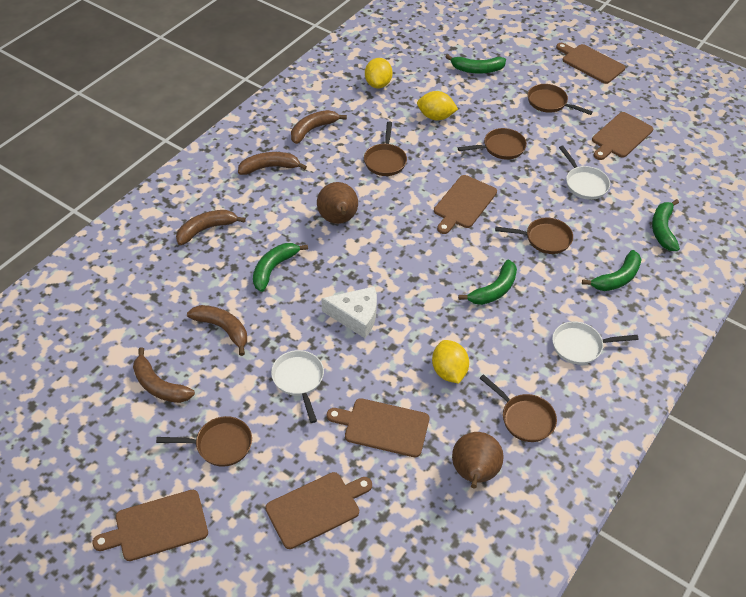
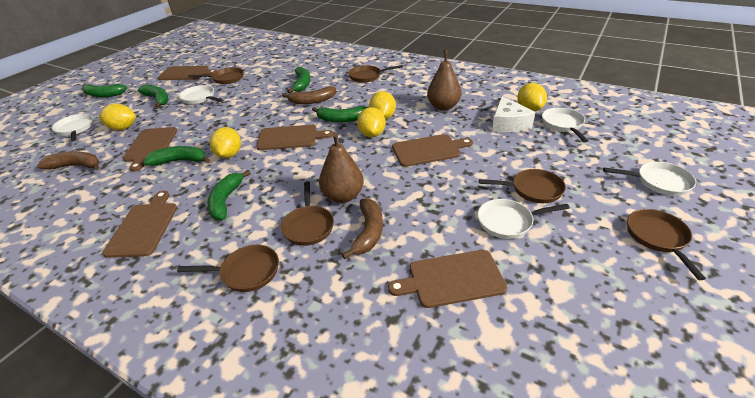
brown banana: 5 -> 3
green banana: 5 -> 6
white pan: 3 -> 5
yellow lemon: 3 -> 5

